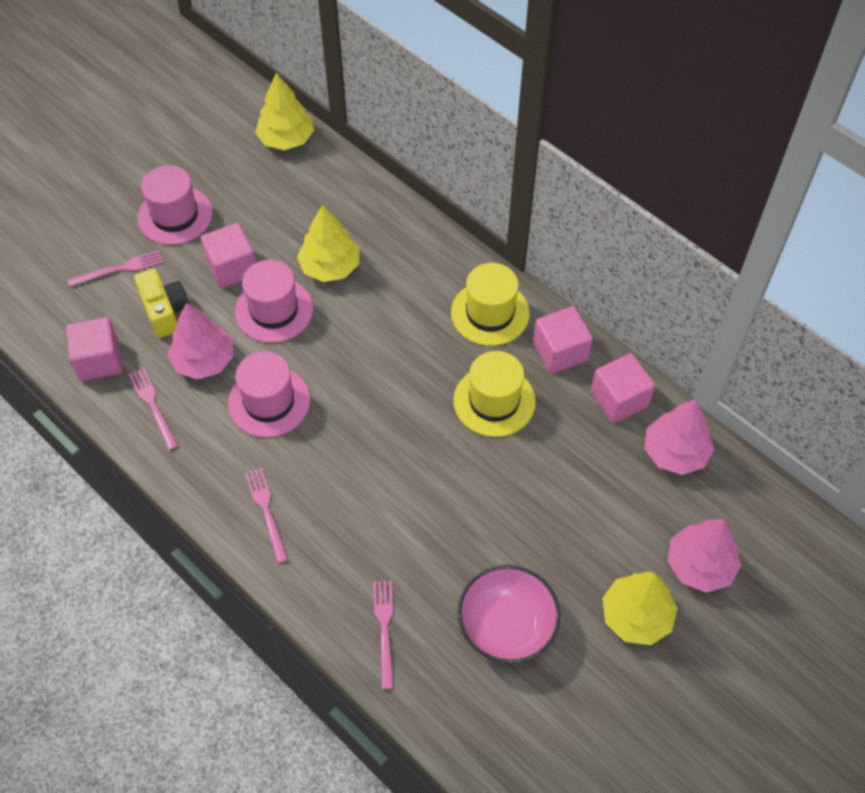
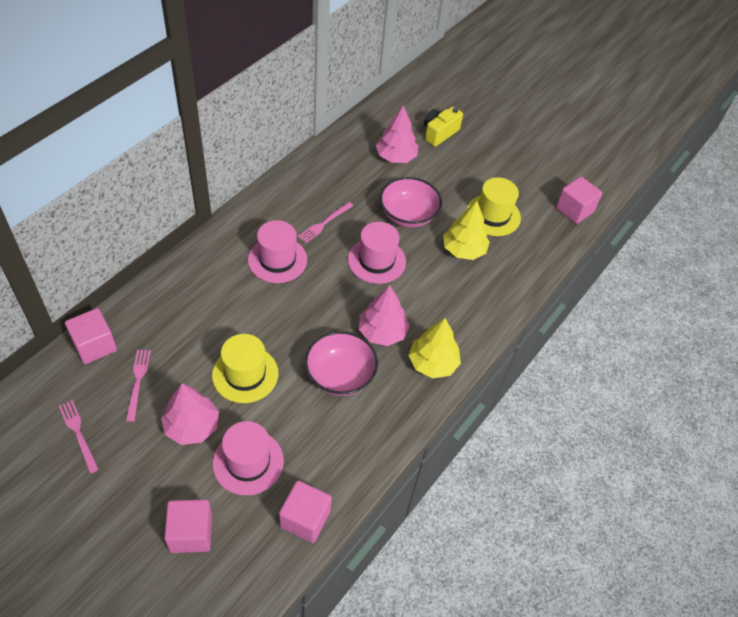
pink bowl: 1 -> 2
pink fork: 4 -> 3
yellow tree: 3 -> 2

